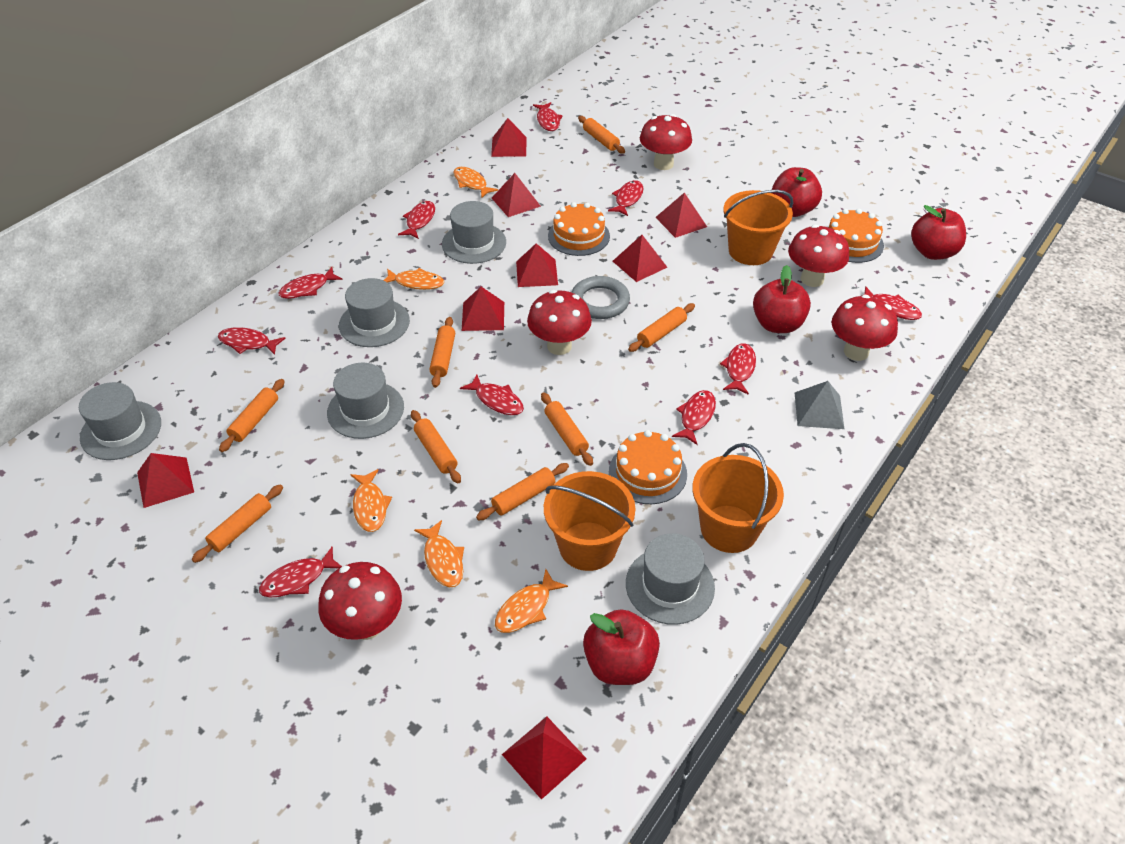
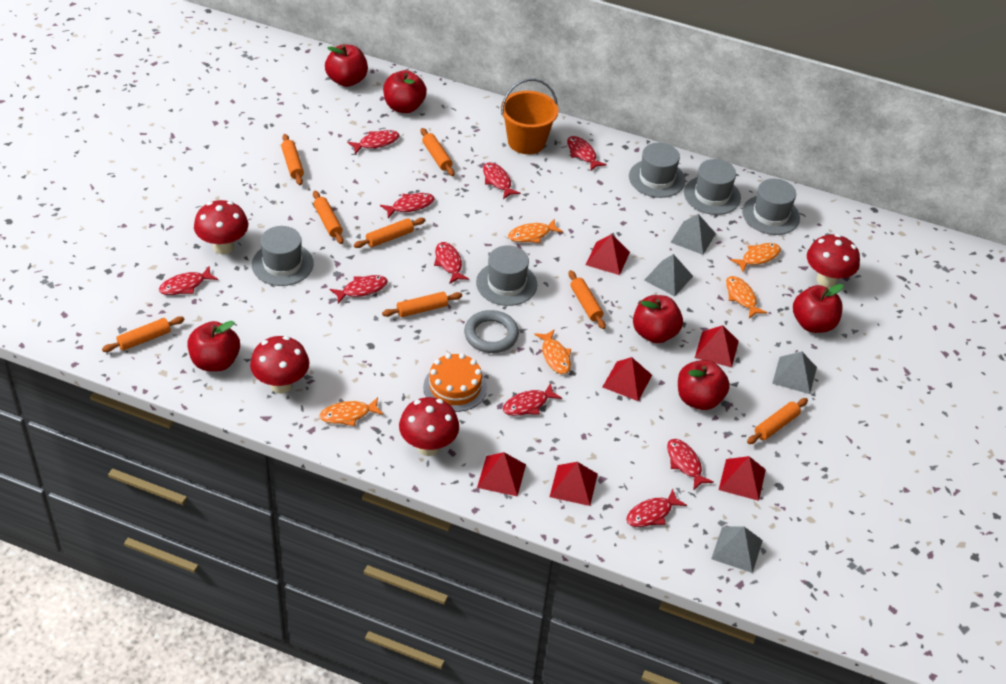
grey pyramid: 1 -> 4
orange bucket: 3 -> 1
orange cake: 3 -> 1
red apple: 4 -> 6
red mushroom: 5 -> 4
red pyramid: 8 -> 6

